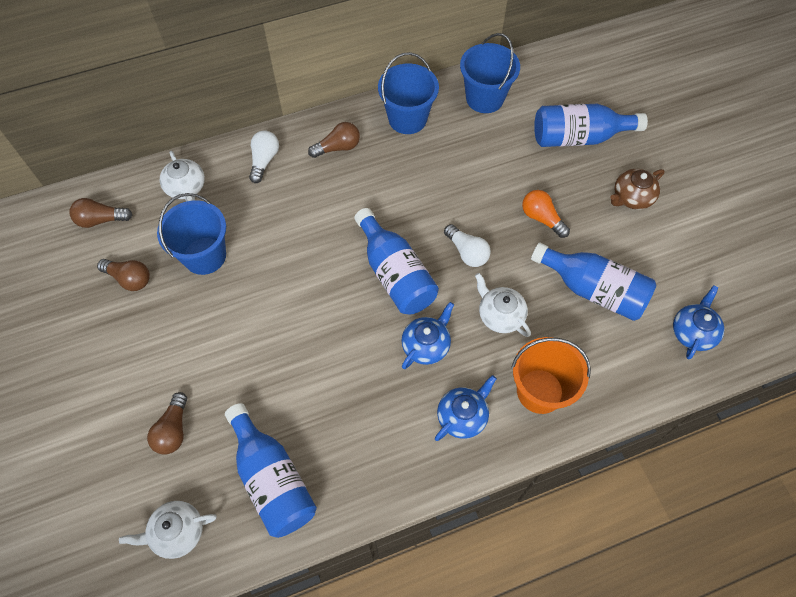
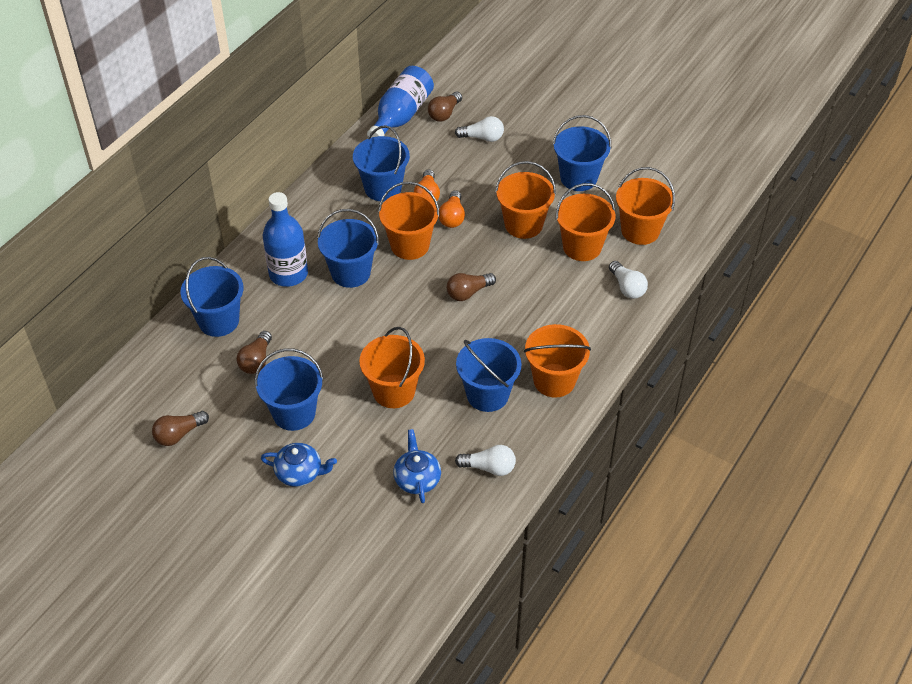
blue bottle: 4 -> 2
blue bucket: 3 -> 6
blue teapot: 3 -> 2
brown teapot: 1 -> 0
orange bucket: 1 -> 6
orange light bulb: 1 -> 2
white light bulb: 2 -> 3
white teapot: 3 -> 0

